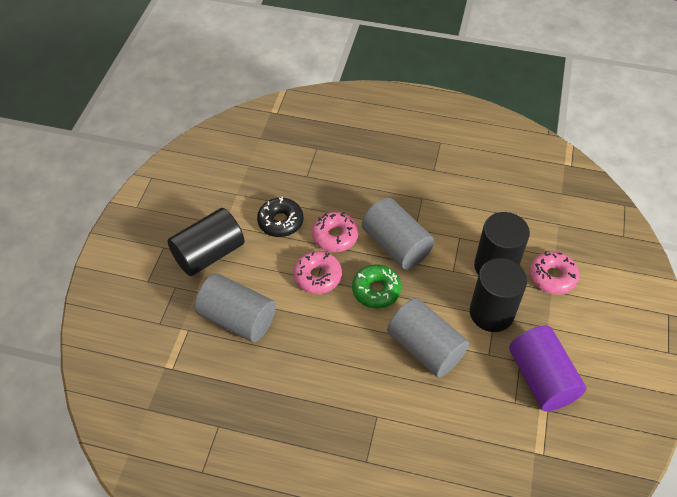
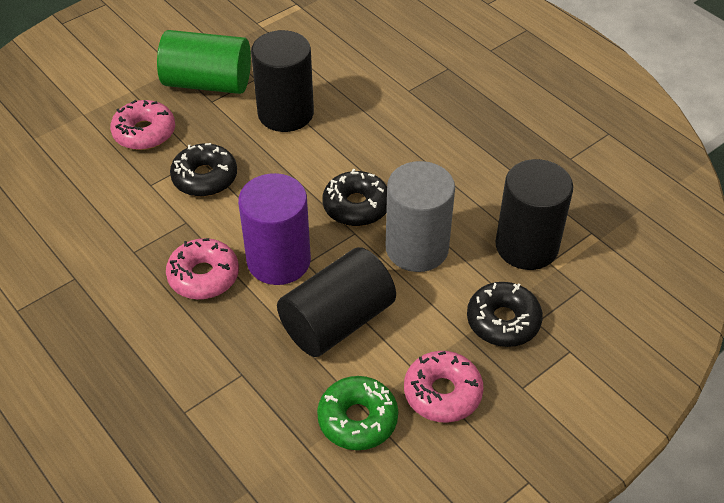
black donut: 1 -> 3
green cylinder: 0 -> 1
grey cylinder: 3 -> 1

